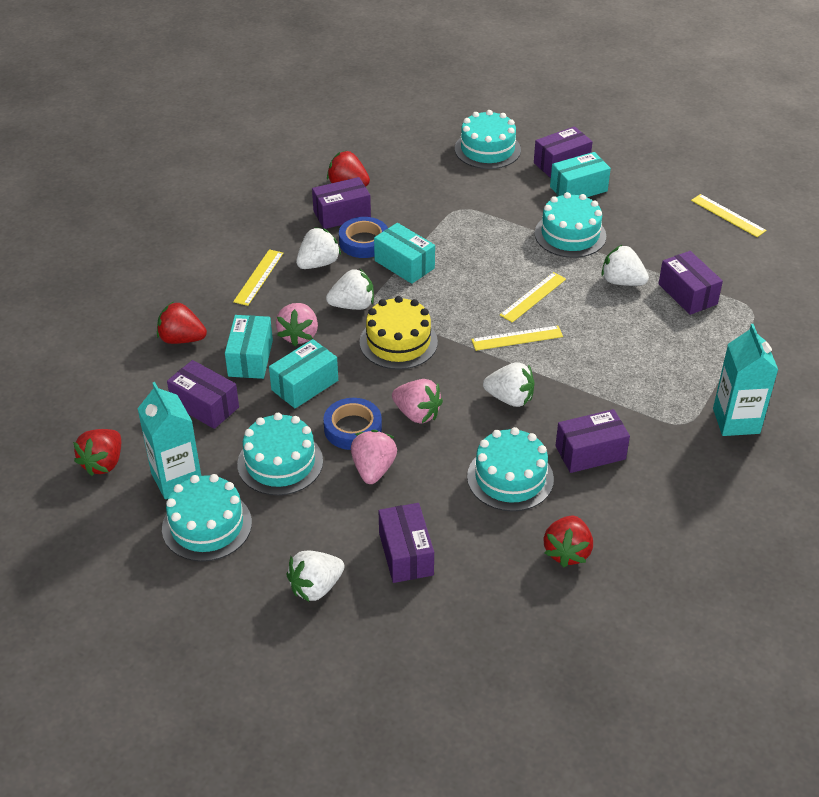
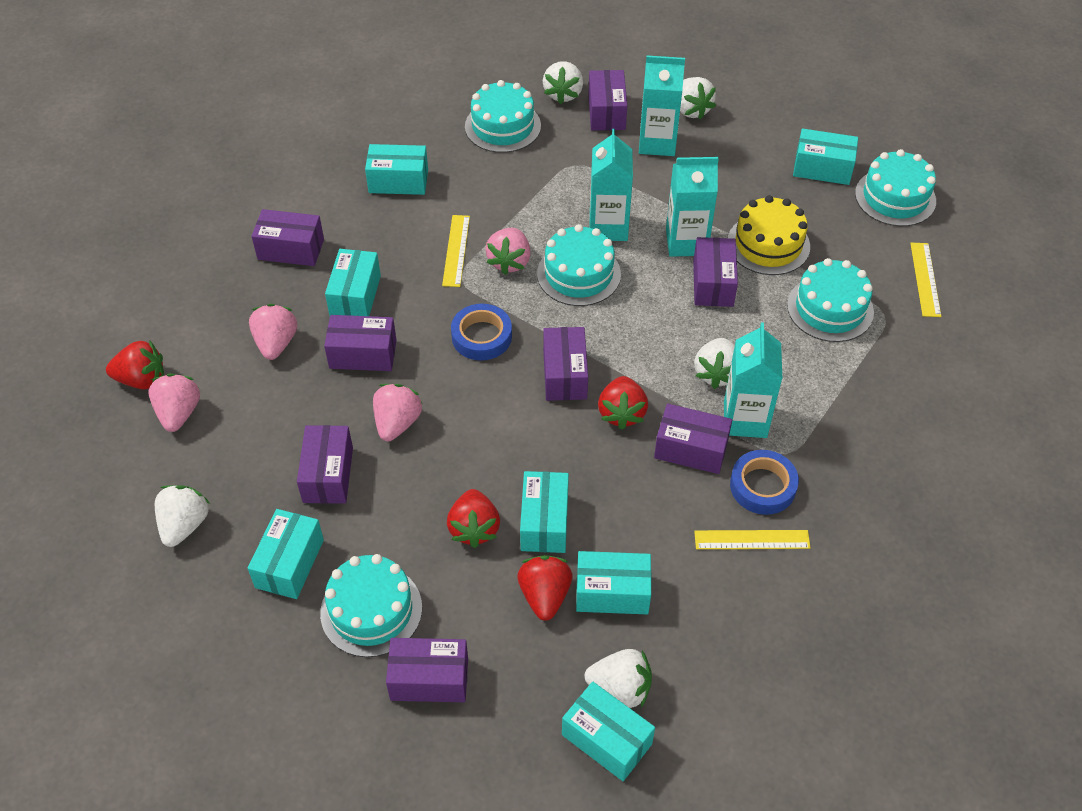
pink strawberry: 3 -> 4
purple box: 6 -> 8
turquoise box: 4 -> 7
turquoise carton: 2 -> 4
yellow ruler: 4 -> 3

